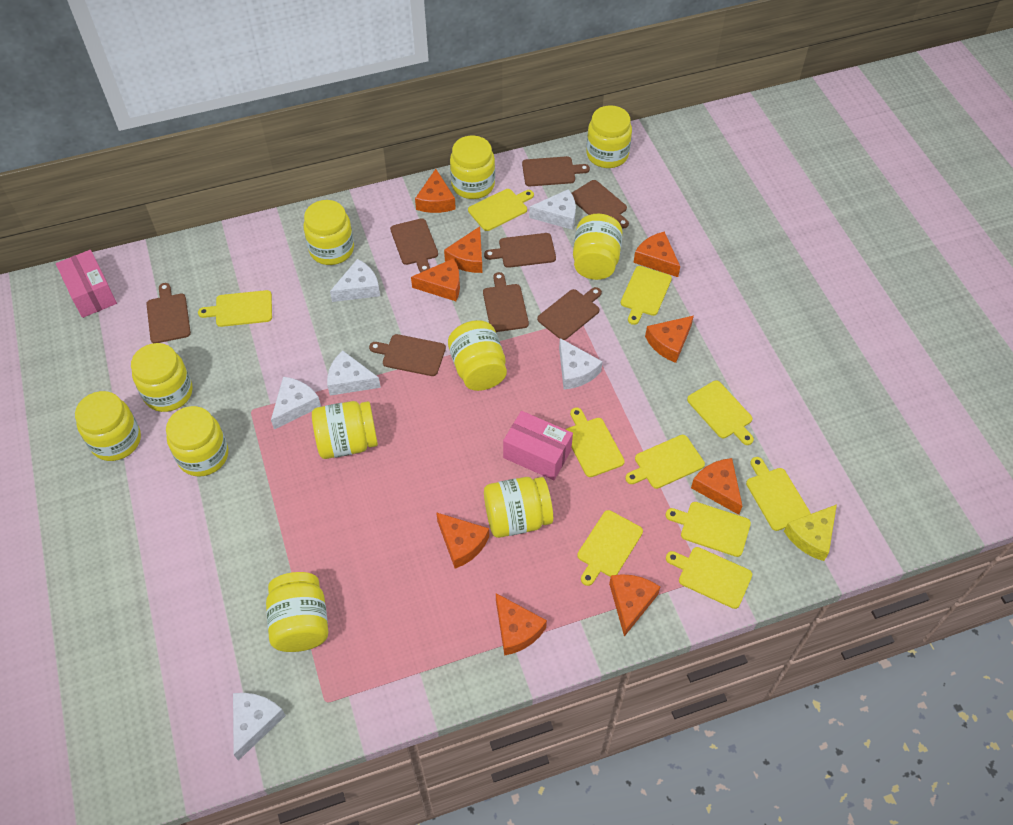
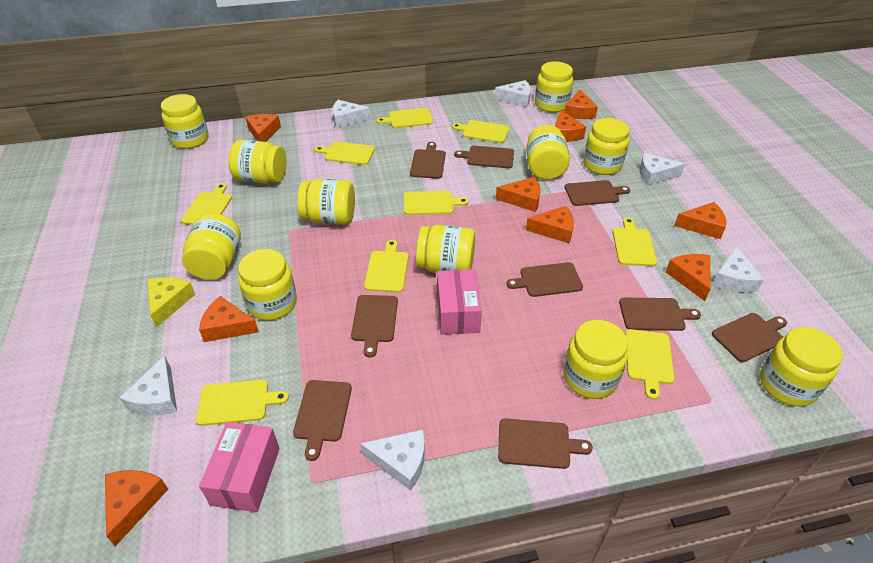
brown cutting board: 8 -> 9
yellow cutting board: 10 -> 9

